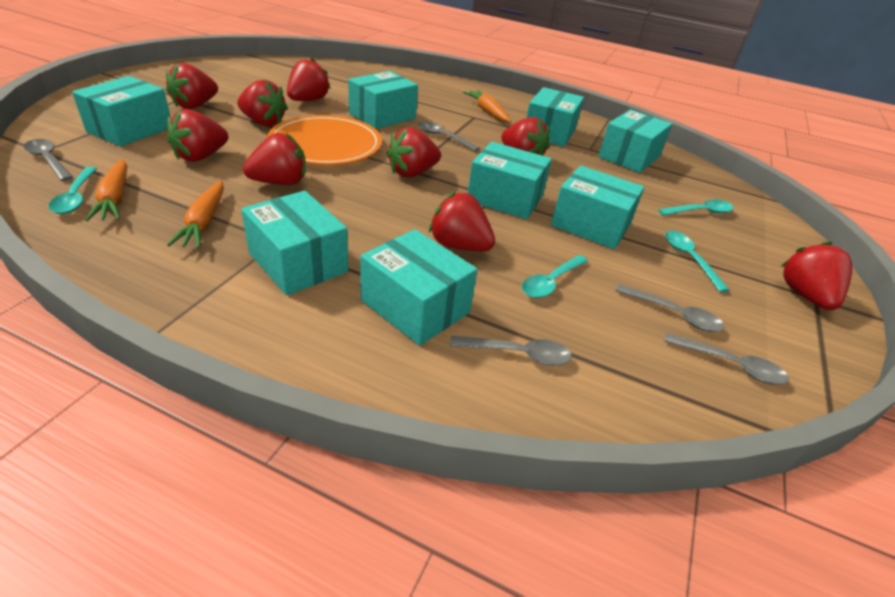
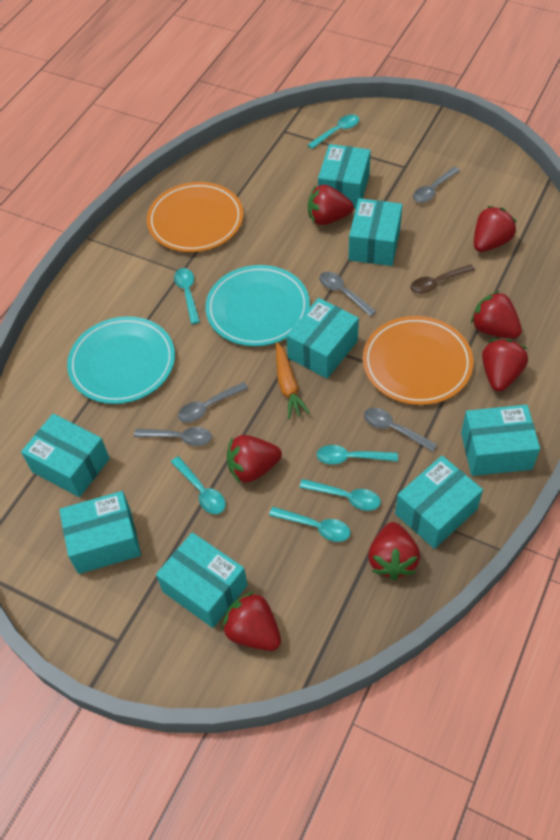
brown spoon: 0 -> 1
orange carrot: 3 -> 1
orange plate: 1 -> 2
red strawberry: 9 -> 7
turquoise plate: 0 -> 2
turquoise spoon: 4 -> 6

